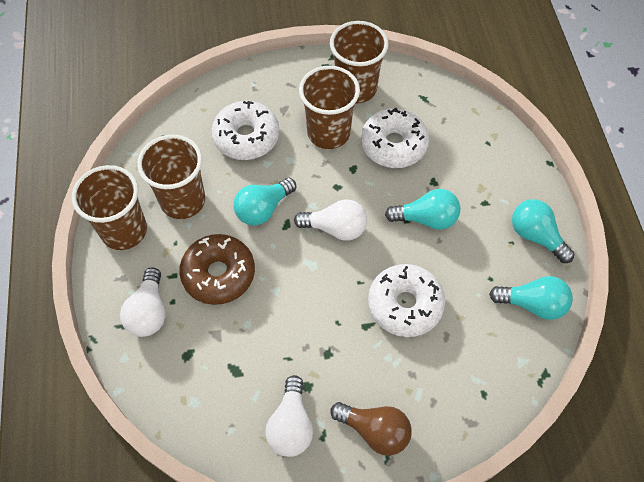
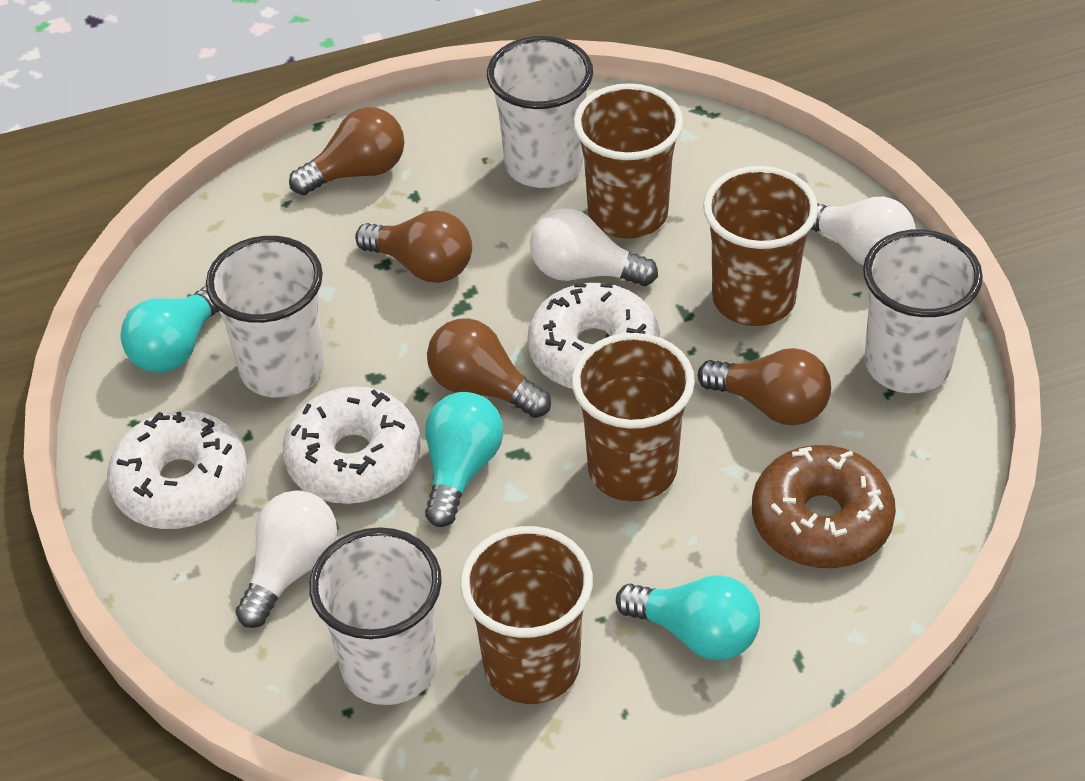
brown light bulb: 1 -> 4
turquoise light bulb: 4 -> 3
white cup: 0 -> 4

